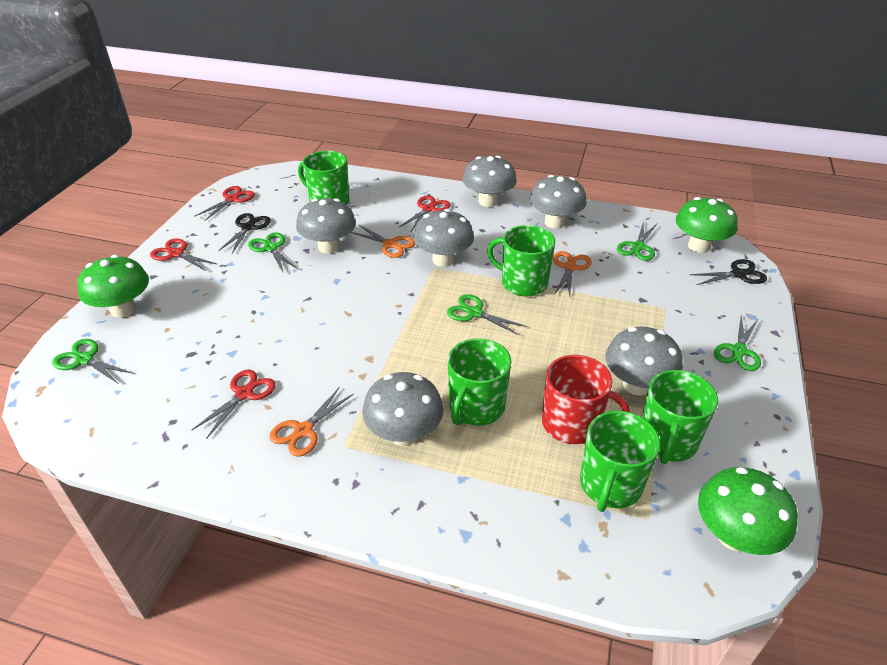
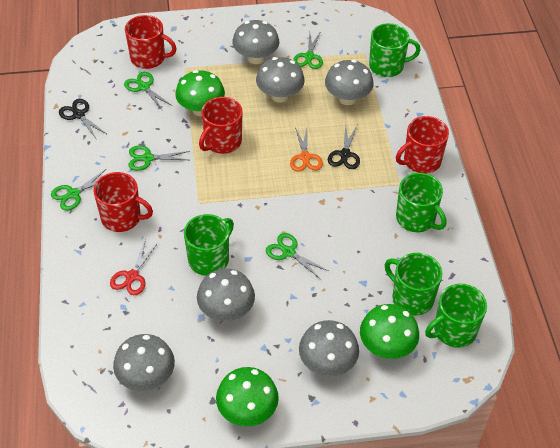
orange scissors: 3 -> 1
red mug: 1 -> 4
red scissors: 4 -> 1

